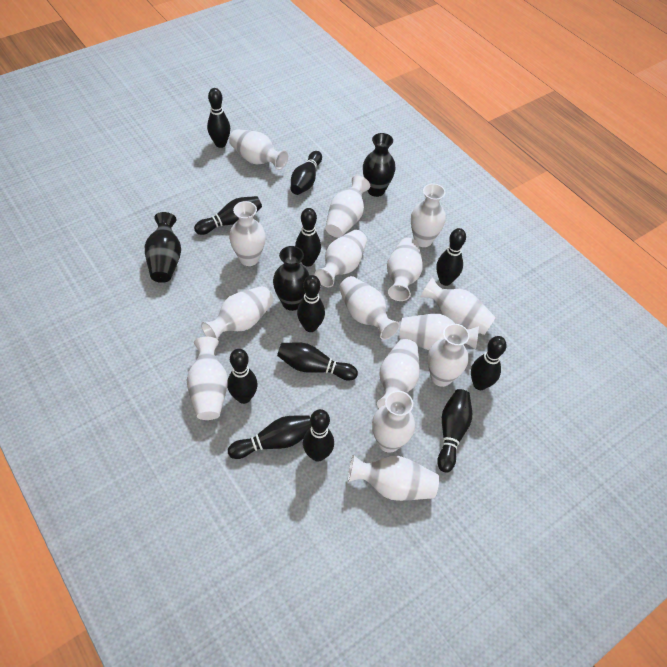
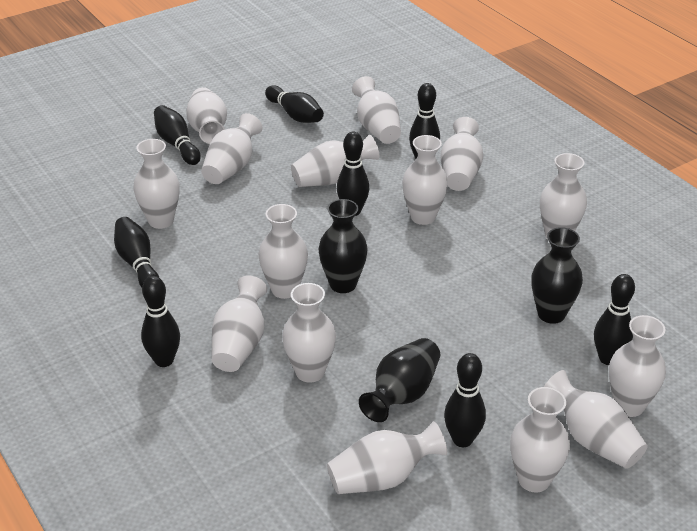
black bowling pin: 12 -> 8

